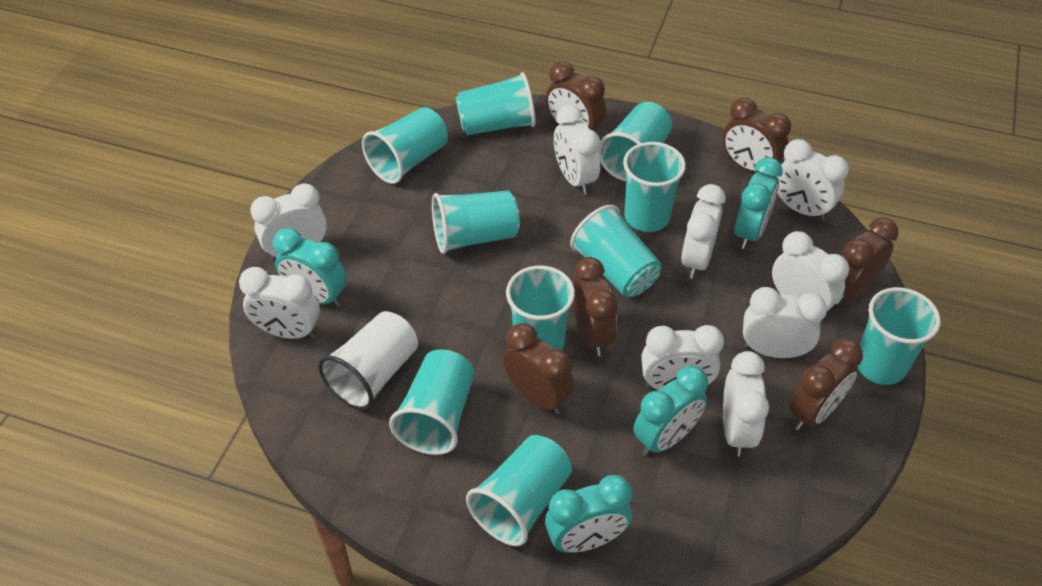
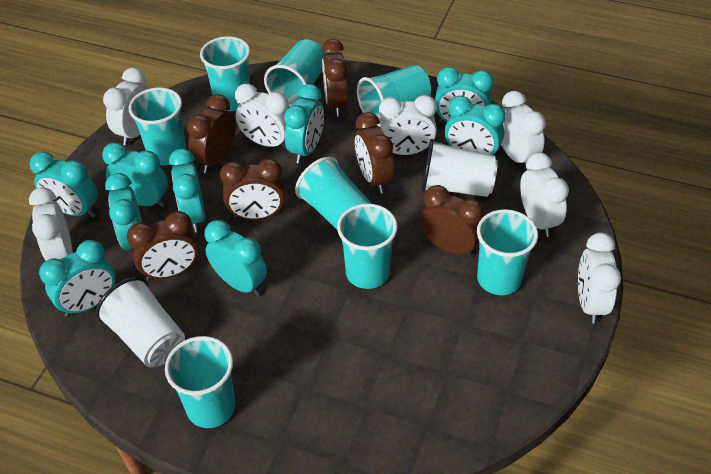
turquoise clock: 4 -> 9
turquoise cup: 10 -> 8
white clock: 9 -> 7
white cup: 1 -> 2

